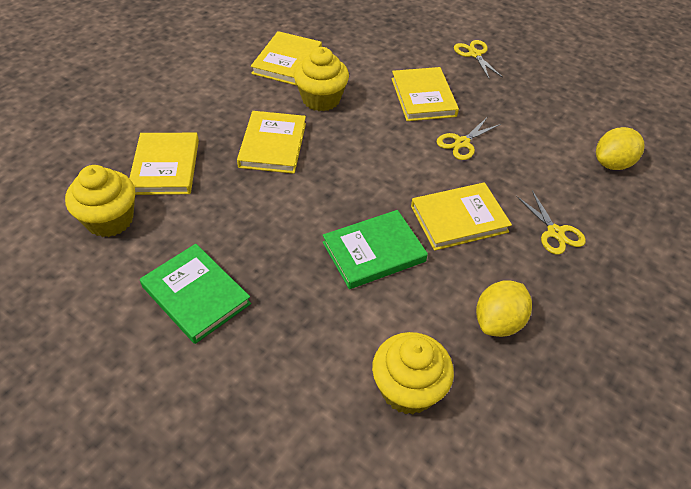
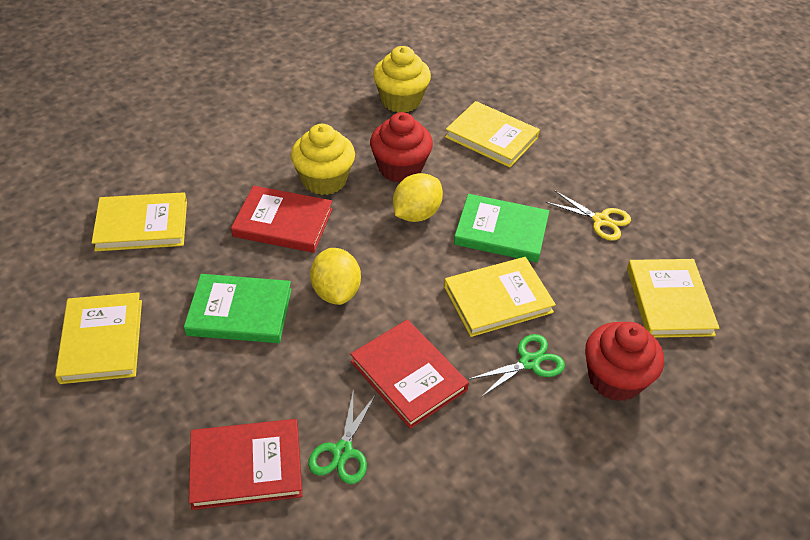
green scissors: 0 -> 2
red book: 0 -> 3
red cupcake: 0 -> 2
yellow cupcake: 3 -> 2
yellow scissors: 3 -> 1

